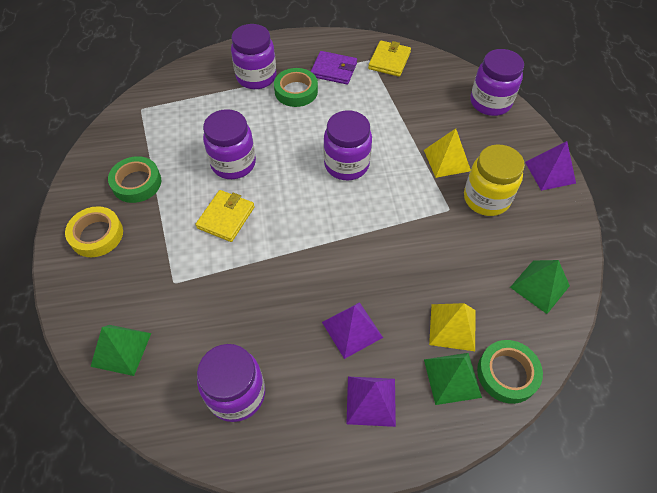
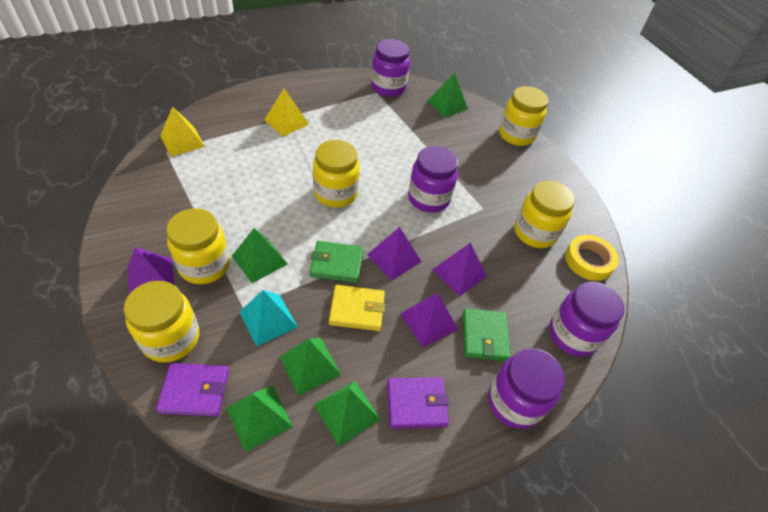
green pyramid: 3 -> 5
green tape: 3 -> 0
green wallet: 0 -> 2
purple jar: 5 -> 4
purple pyramid: 3 -> 4
purple wallet: 1 -> 2
turquoise pyramid: 0 -> 1
yellow jar: 1 -> 5
yellow wallet: 2 -> 1

